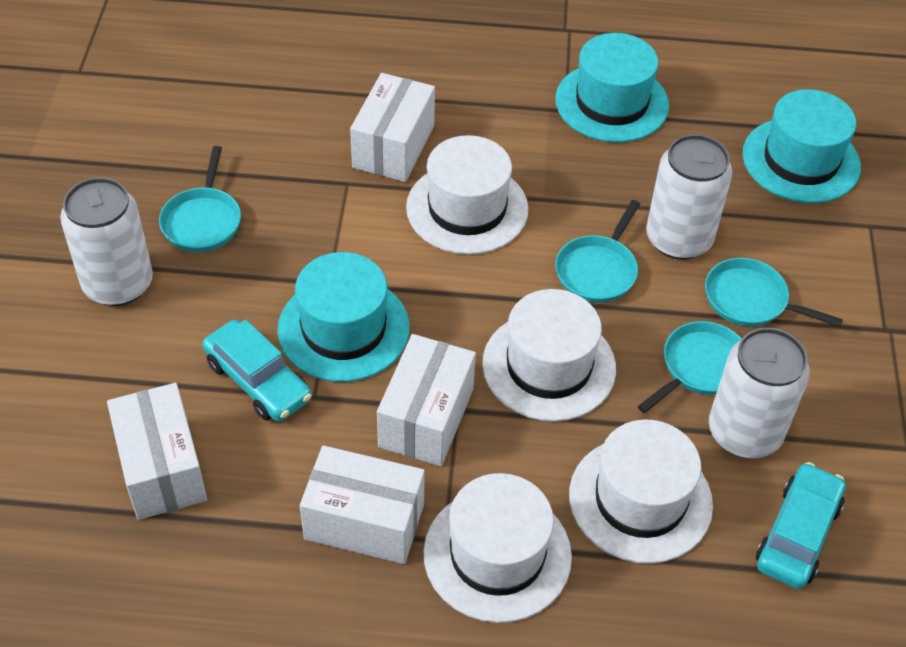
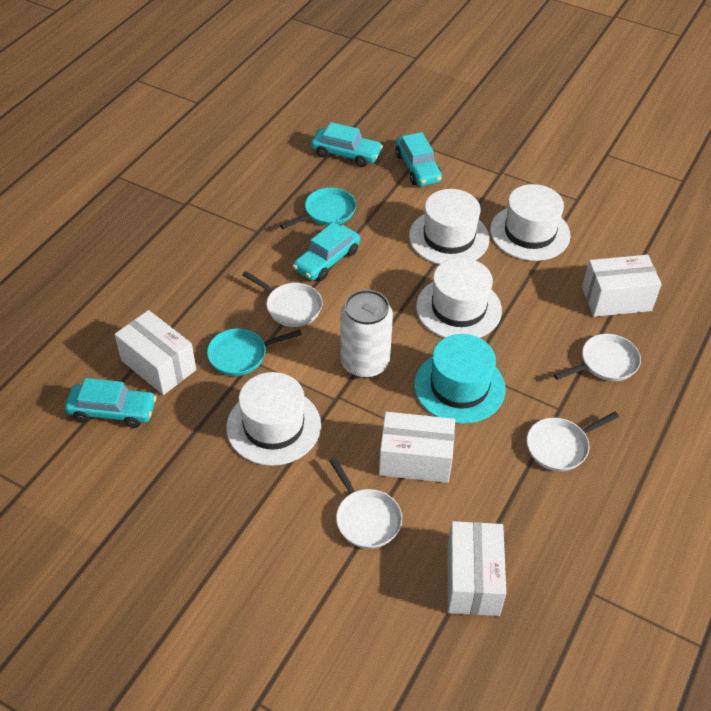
turquoise car: 2 -> 4
turquoise hat: 3 -> 1
turquoise pan: 4 -> 2
white can: 3 -> 1
white pan: 0 -> 4

